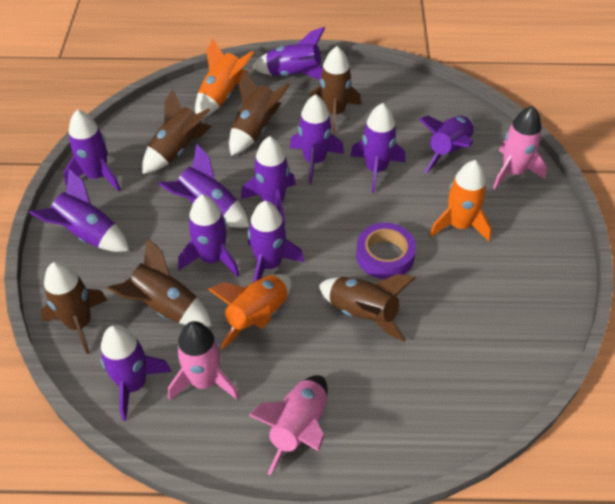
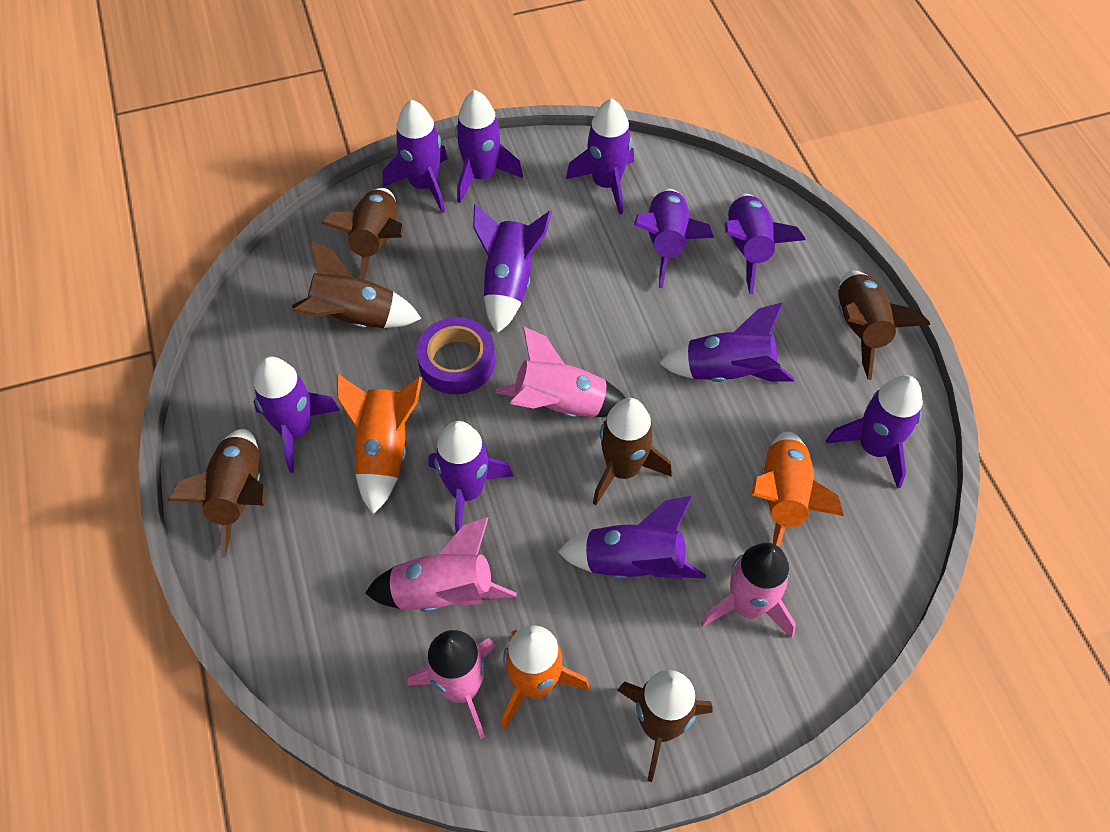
pink rocket: 3 -> 4

